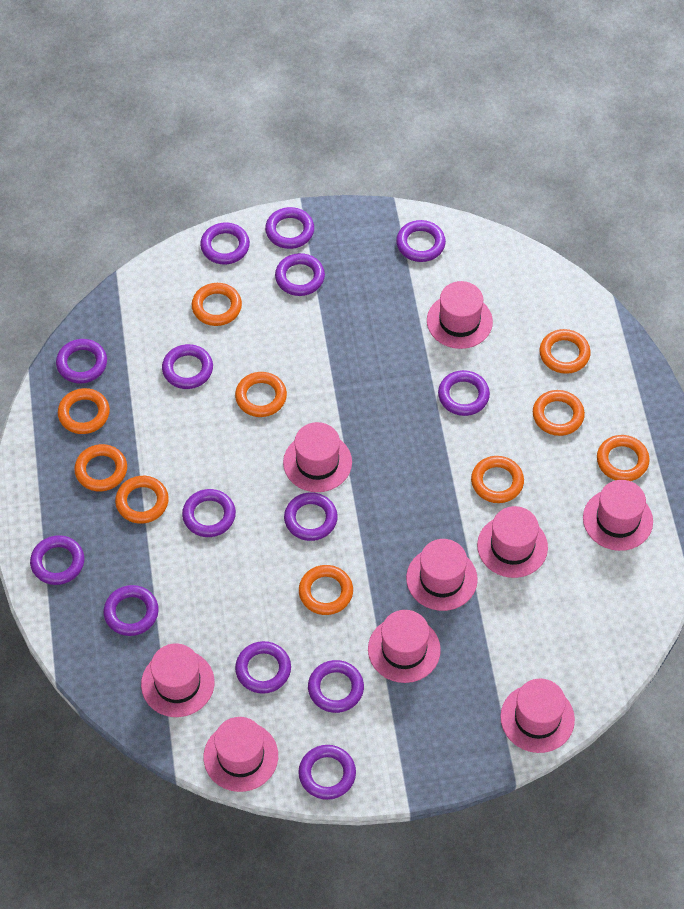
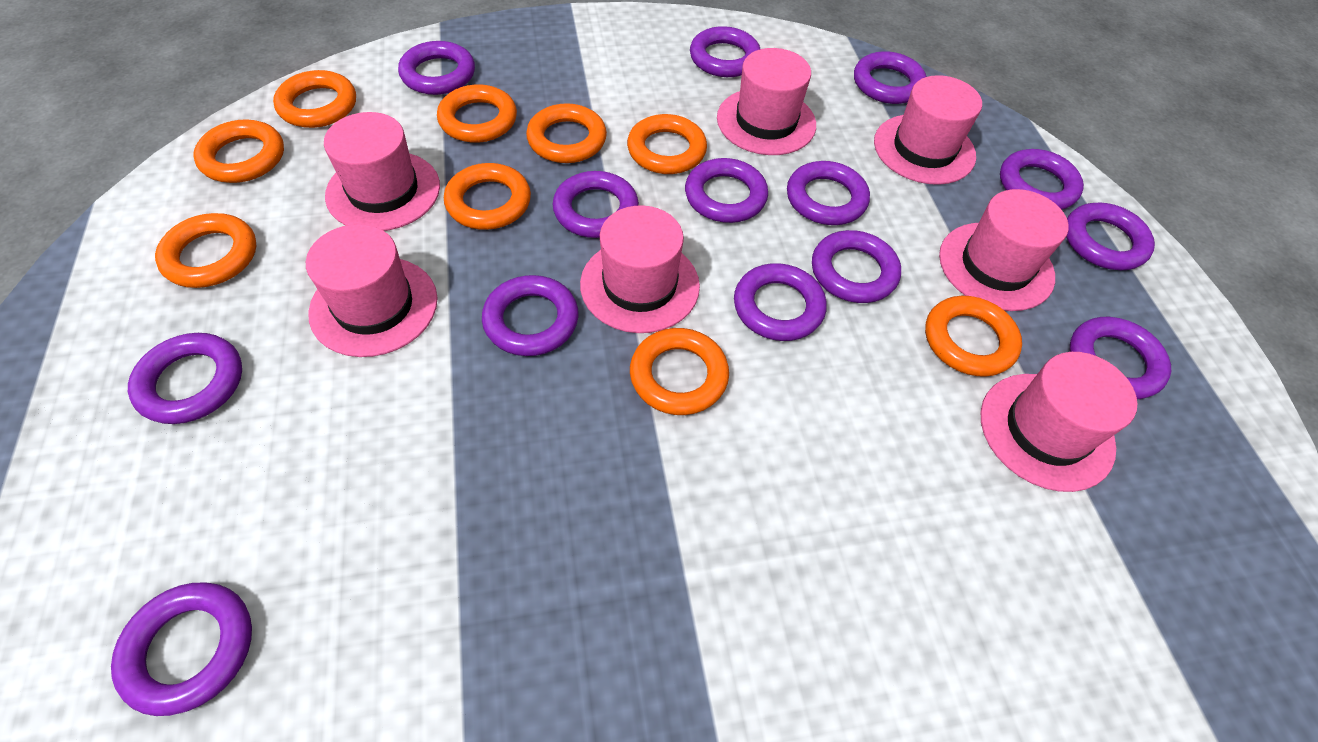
orange ring: 10 -> 9
pink hat: 9 -> 7

